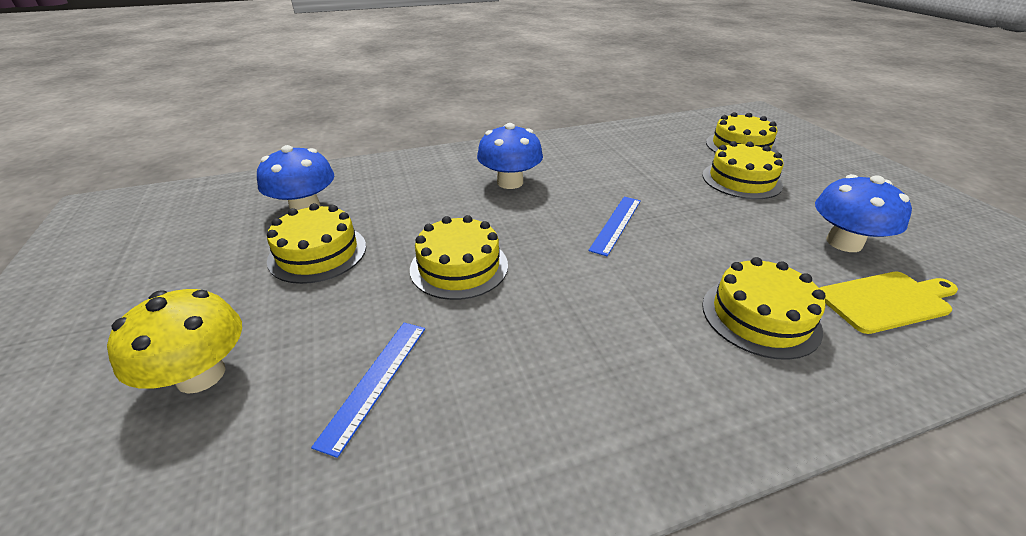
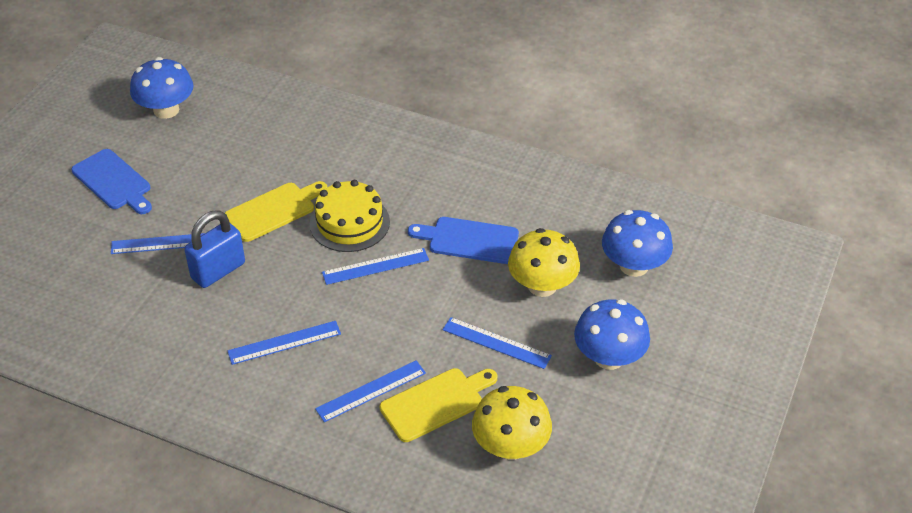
blue cutting board: 0 -> 2
blue padlock: 0 -> 1
blue ruler: 2 -> 5
yellow cake: 5 -> 1
yellow cutting board: 1 -> 2
yellow mushroom: 1 -> 2

